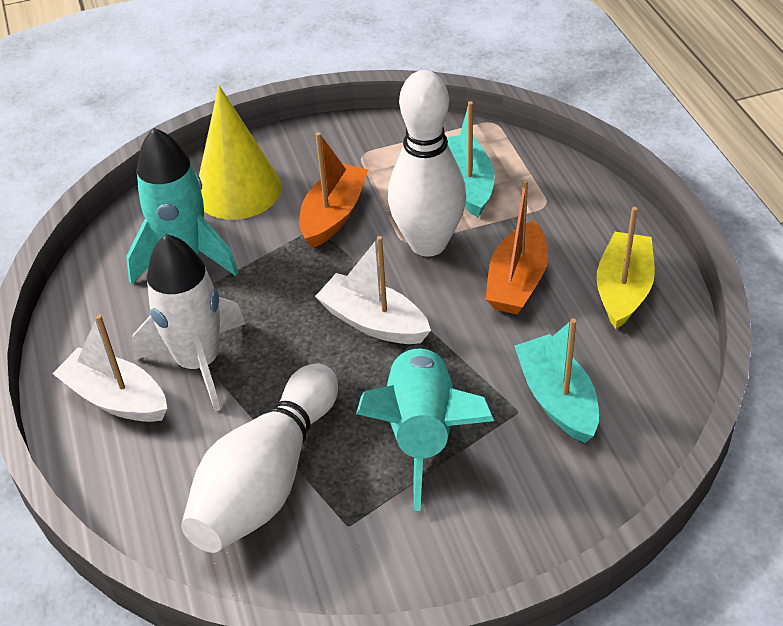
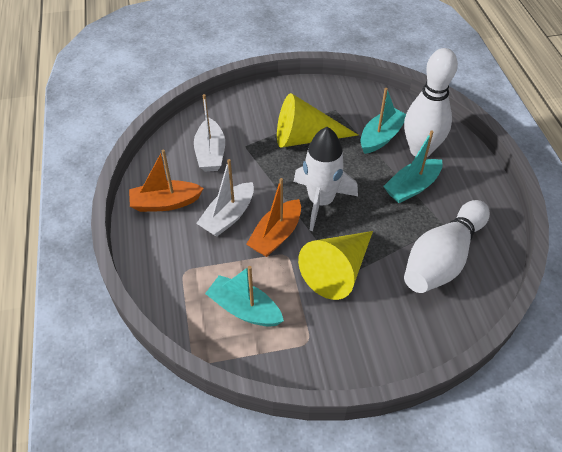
turquoise boat: 2 -> 3
turquoise rocket: 2 -> 0
yellow boat: 1 -> 0
yellow cone: 1 -> 2

